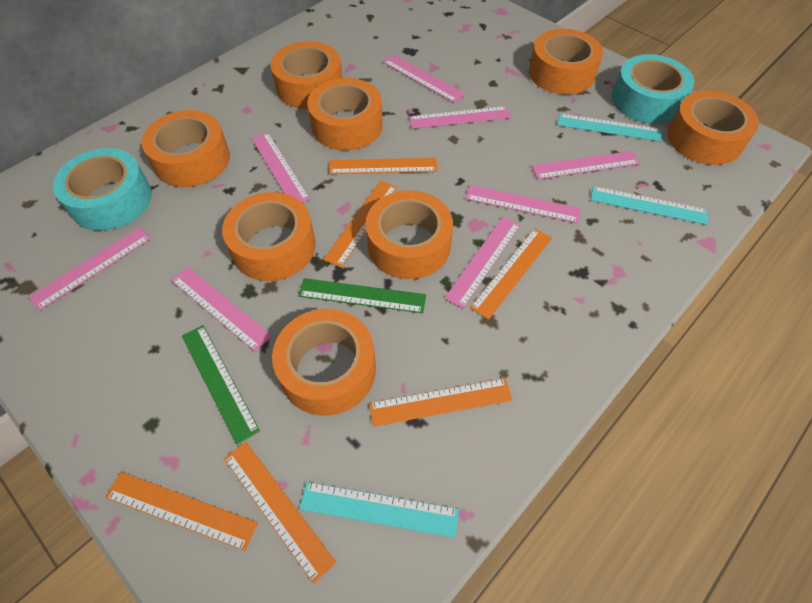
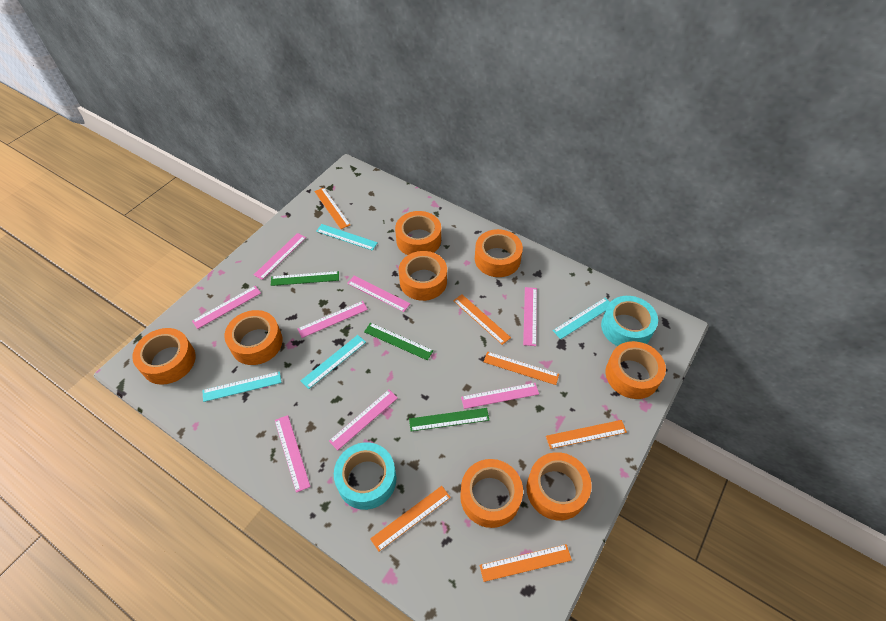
green ruler: 2 -> 3
turquoise ruler: 3 -> 4

